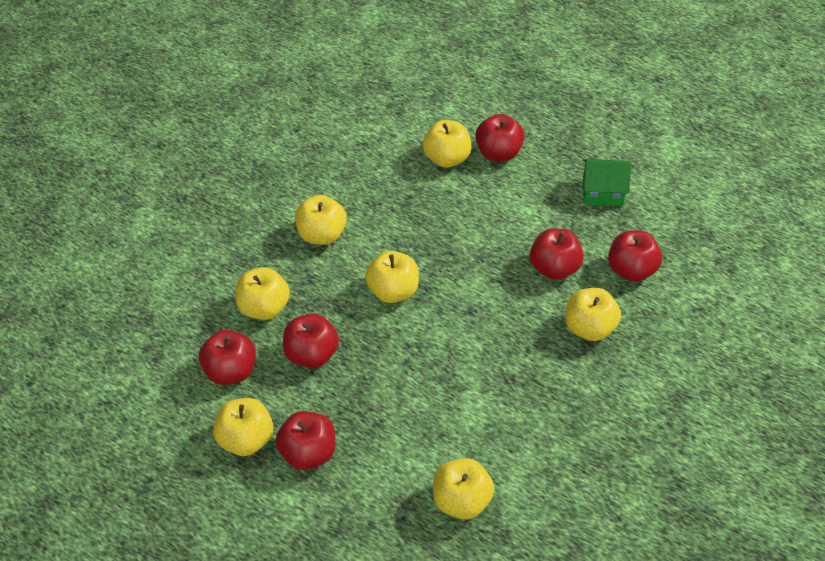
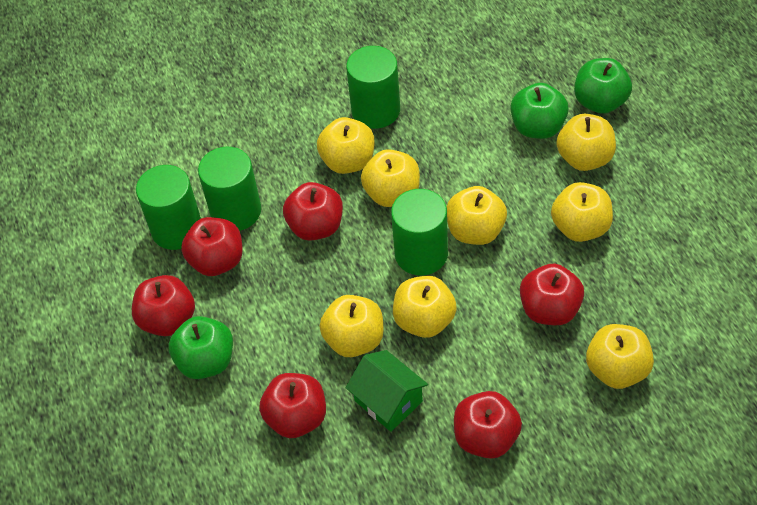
green apple: 0 -> 3
green cylinder: 0 -> 4
yellow apple: 7 -> 8

